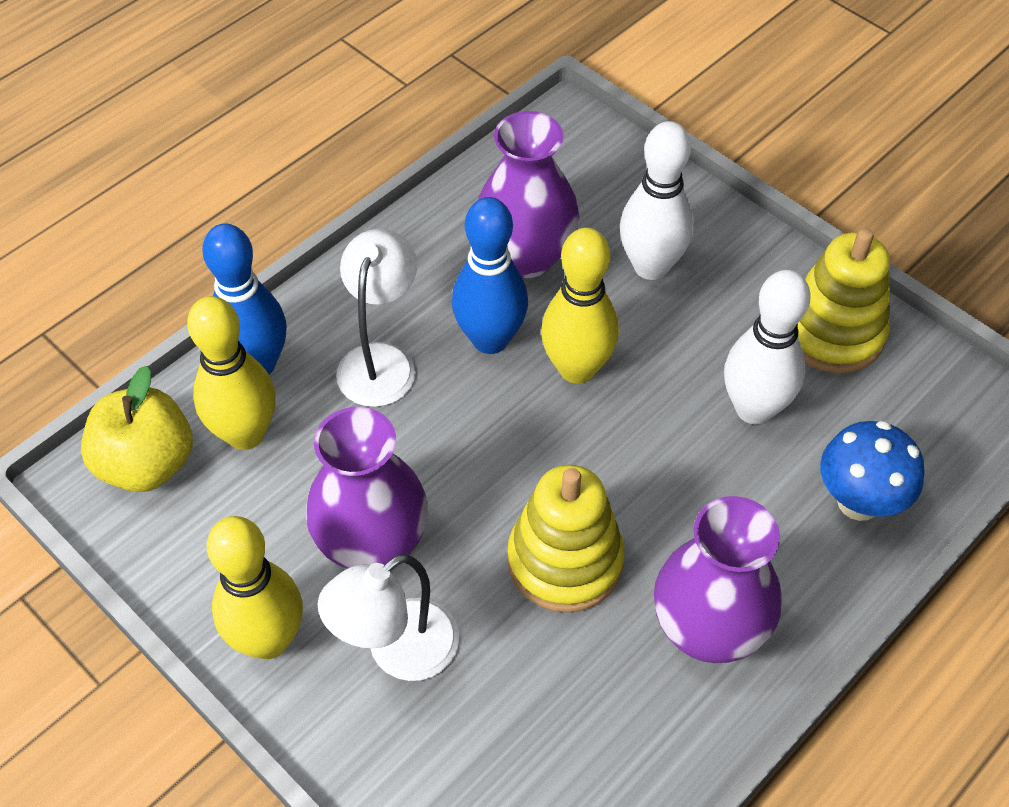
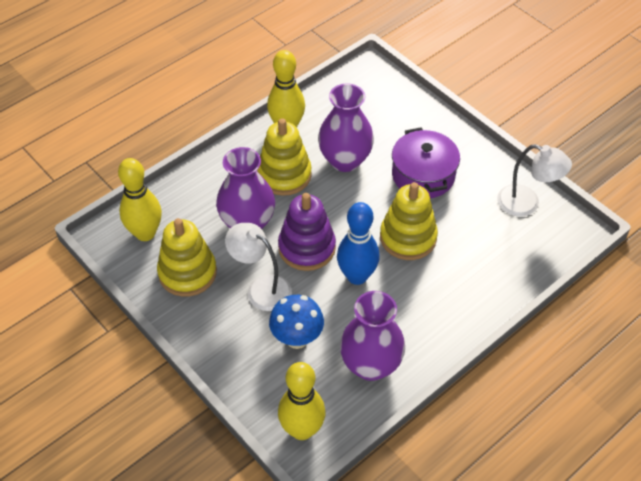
blue bowling pin: 2 -> 1
purple pot: 0 -> 1
purple stacking toy: 0 -> 1
white bowling pin: 2 -> 0
yellow apple: 1 -> 0
yellow stacking toy: 2 -> 3

